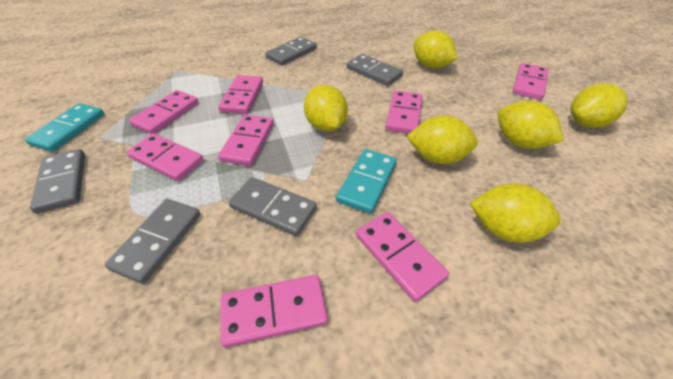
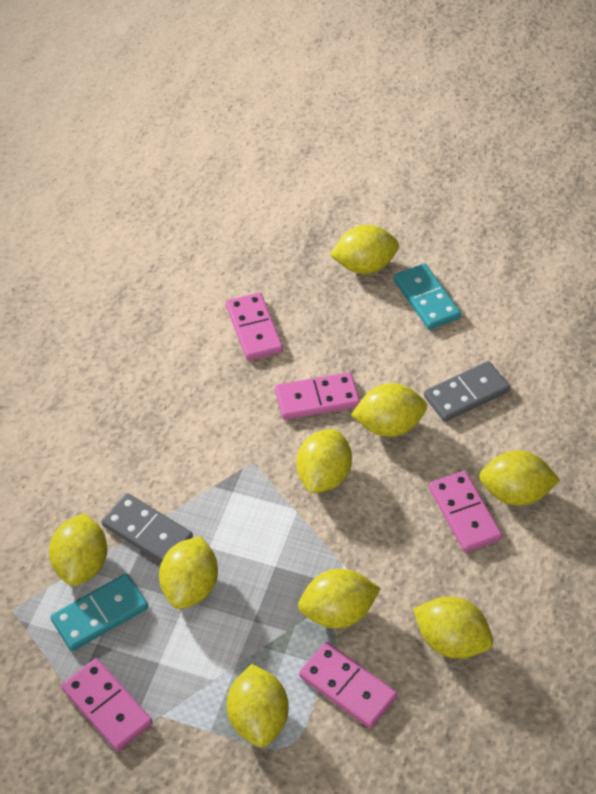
grey domino: 5 -> 2
pink domino: 8 -> 5
yellow lemon: 6 -> 9

